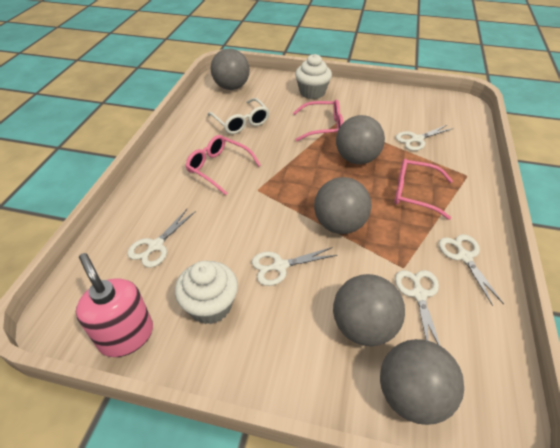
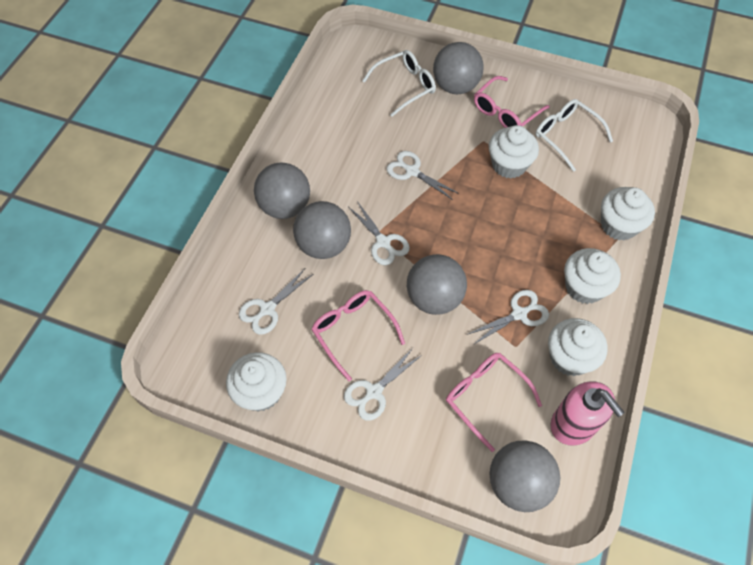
white cupcake: 2 -> 5
white glasses: 1 -> 2

